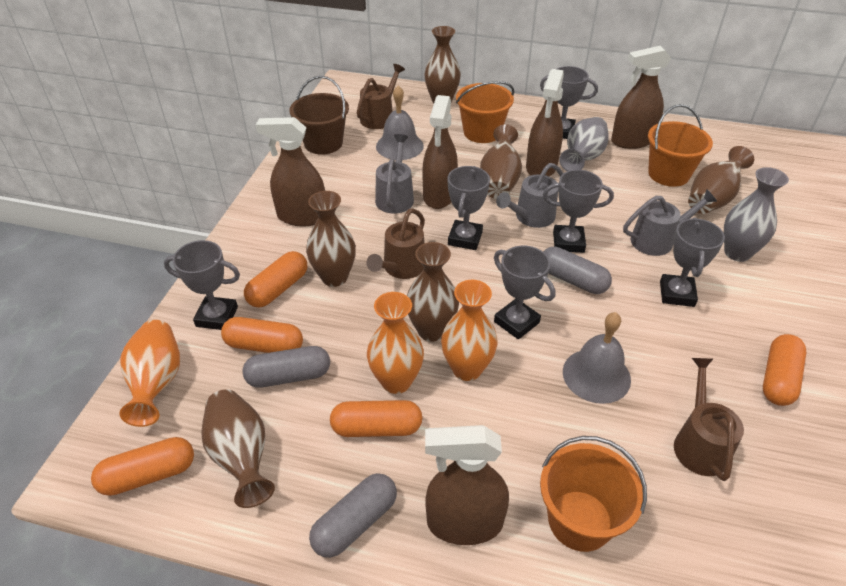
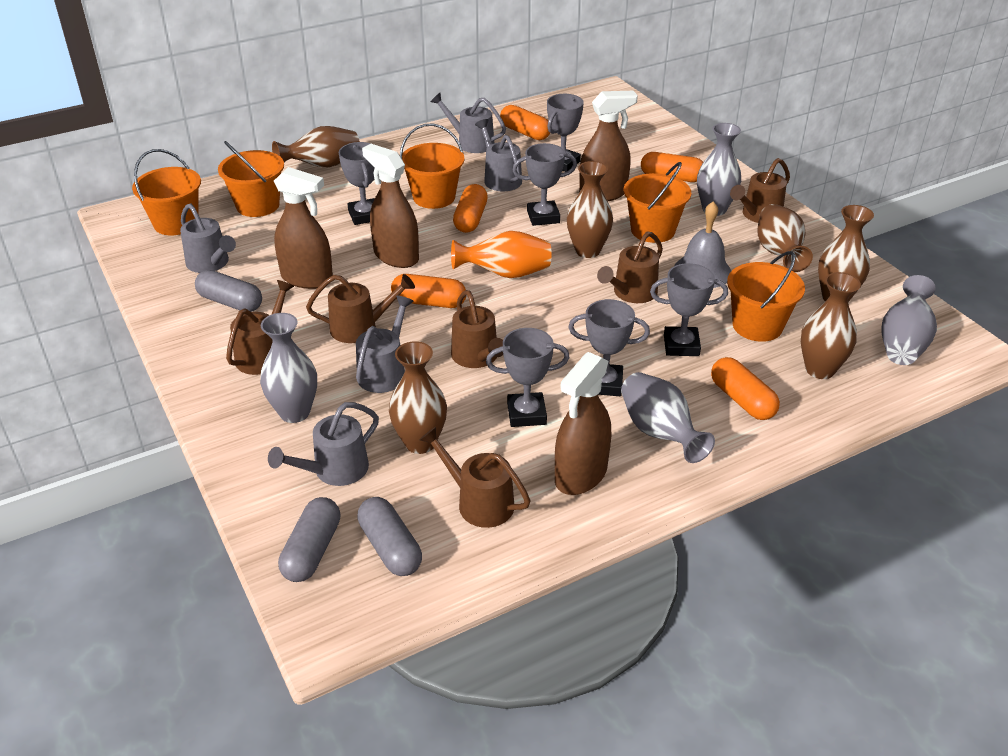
brown bucket: 1 -> 0
brown spray bottle: 5 -> 4
brown watering can: 3 -> 6
grey bell: 2 -> 1
grey vase: 2 -> 4
grey watering can: 3 -> 5
orange bucket: 3 -> 5
orange vase: 3 -> 1

